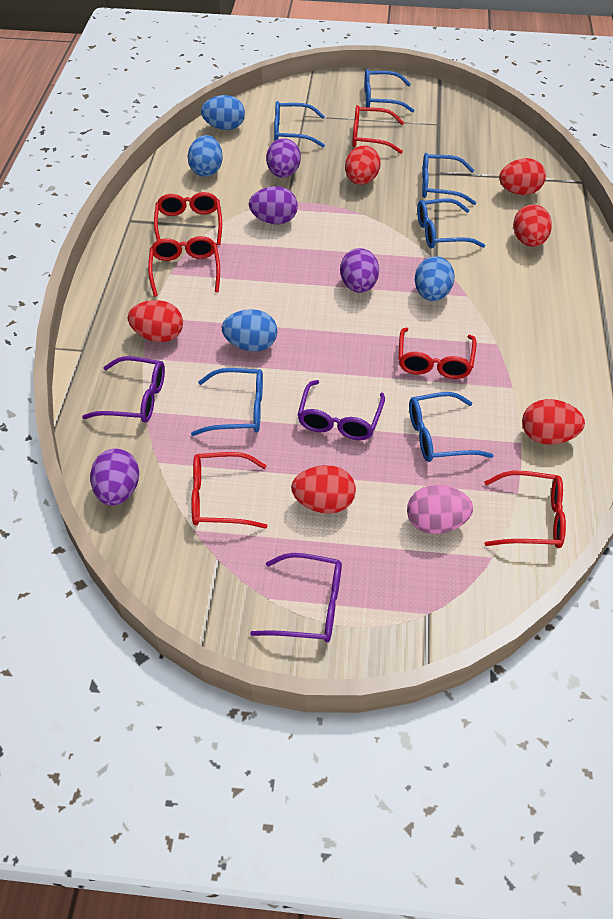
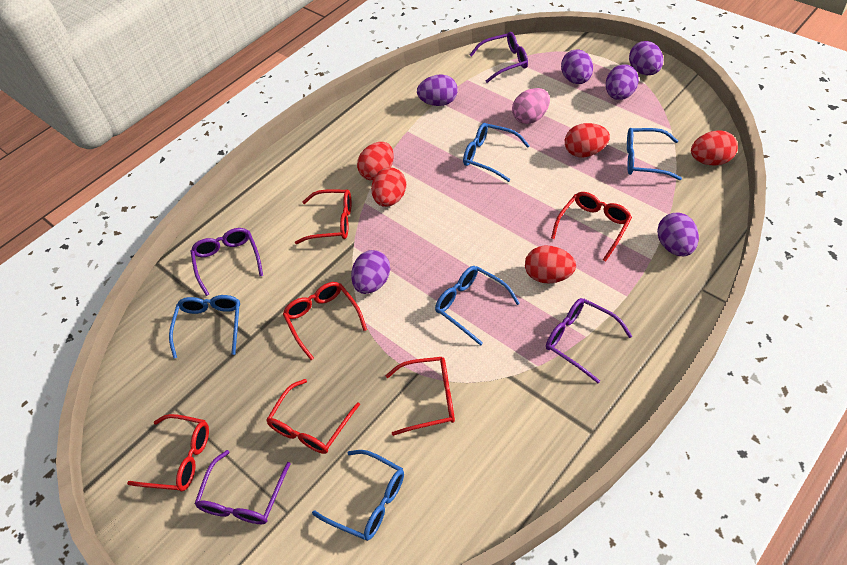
blue egg: 4 -> 0
blue glasses: 6 -> 5
purple egg: 4 -> 6
purple glasses: 3 -> 4
red egg: 6 -> 5

